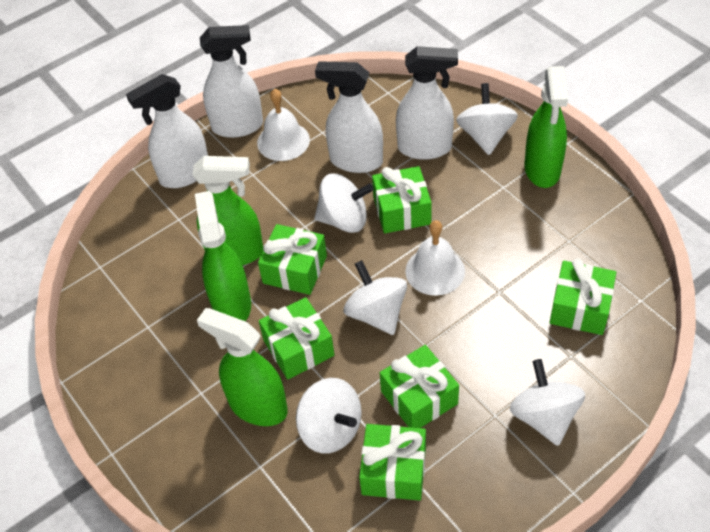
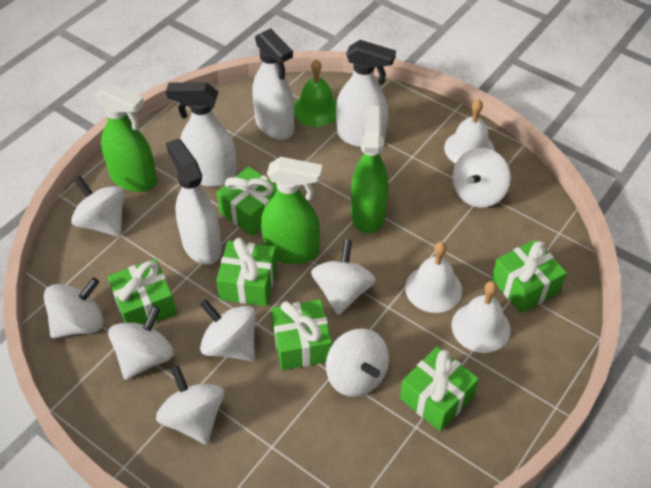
green bell: 0 -> 1
green spray bottle: 4 -> 3
white bell: 2 -> 3
white spinning top: 5 -> 8

